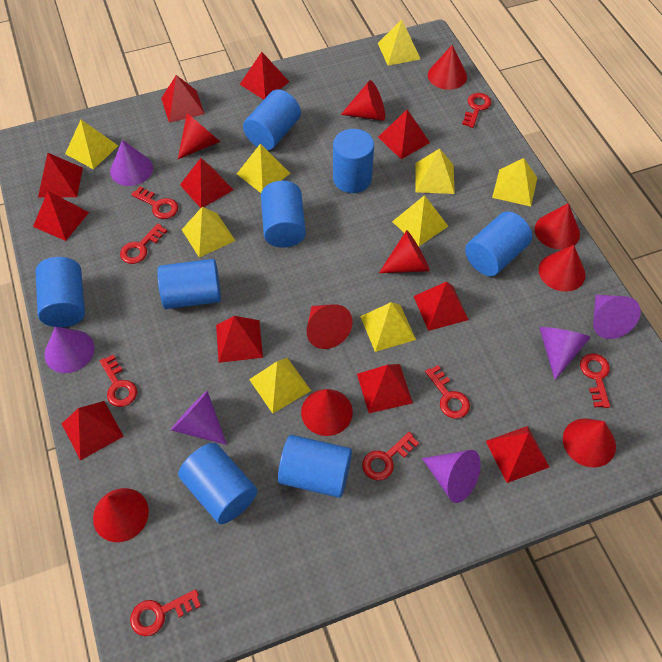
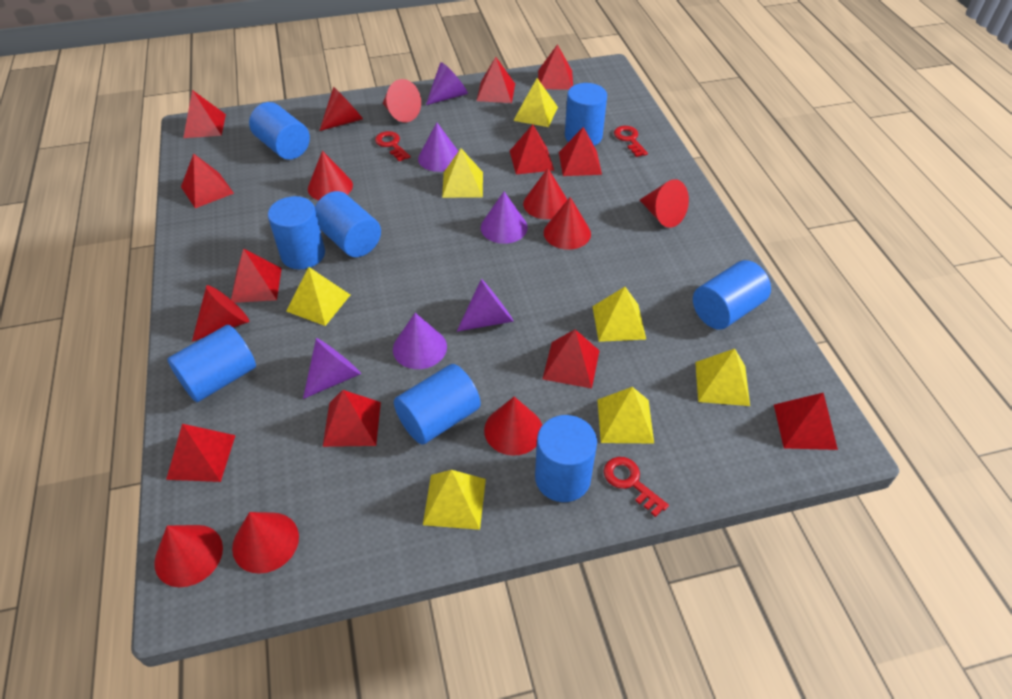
red key: 8 -> 3
yellow pyramid: 9 -> 7

